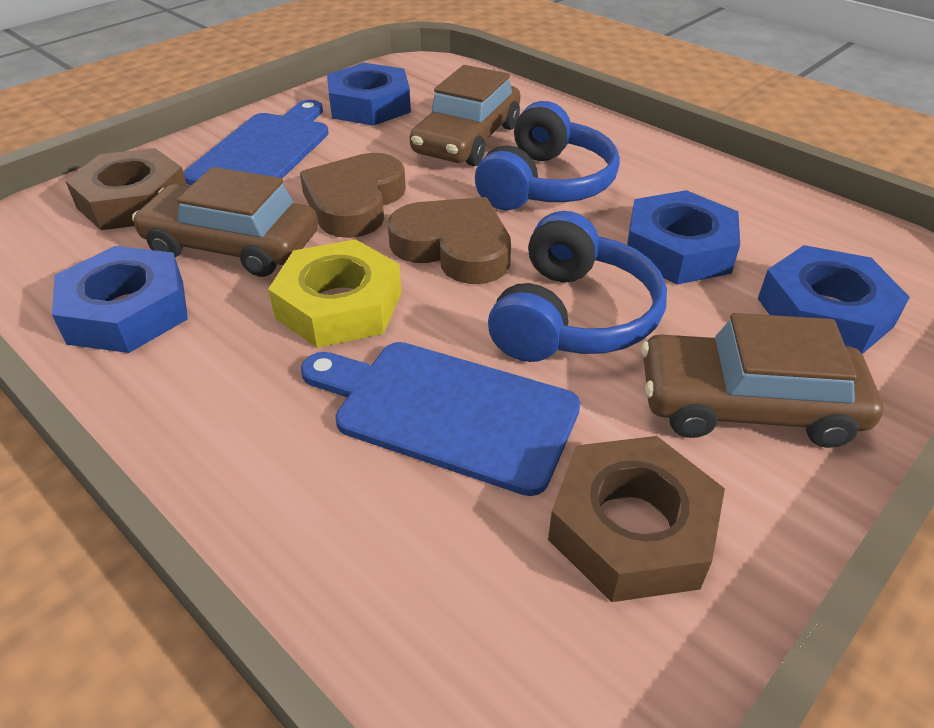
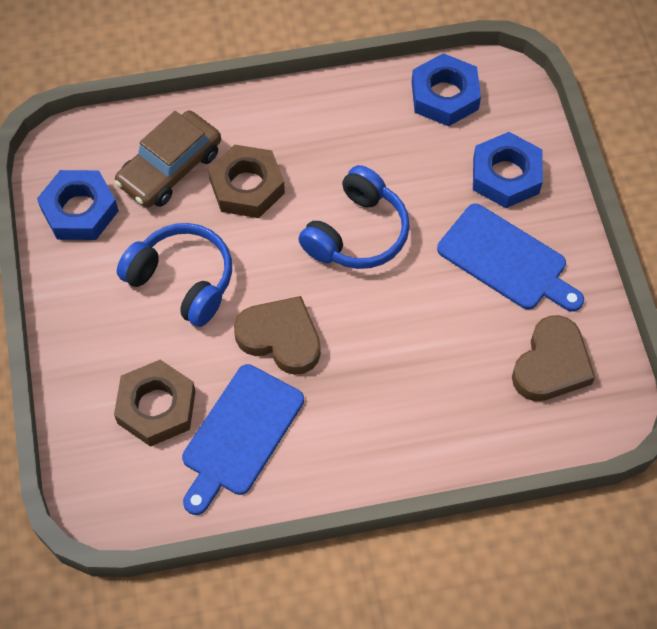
blue nut: 4 -> 3
brown car: 3 -> 1
yellow nut: 1 -> 0

